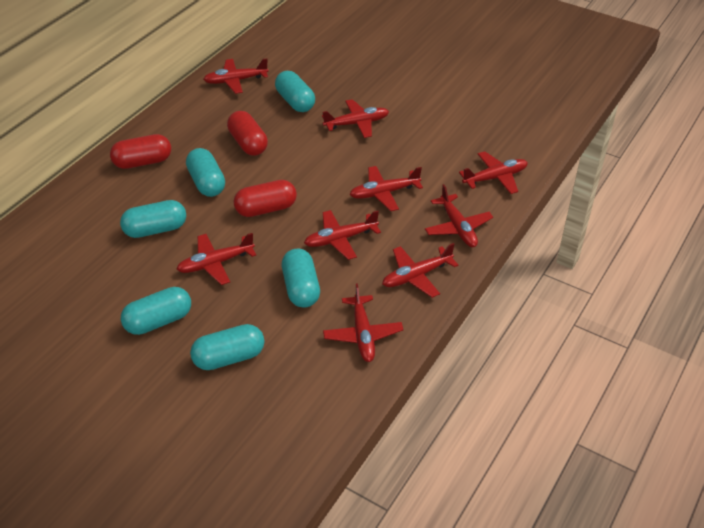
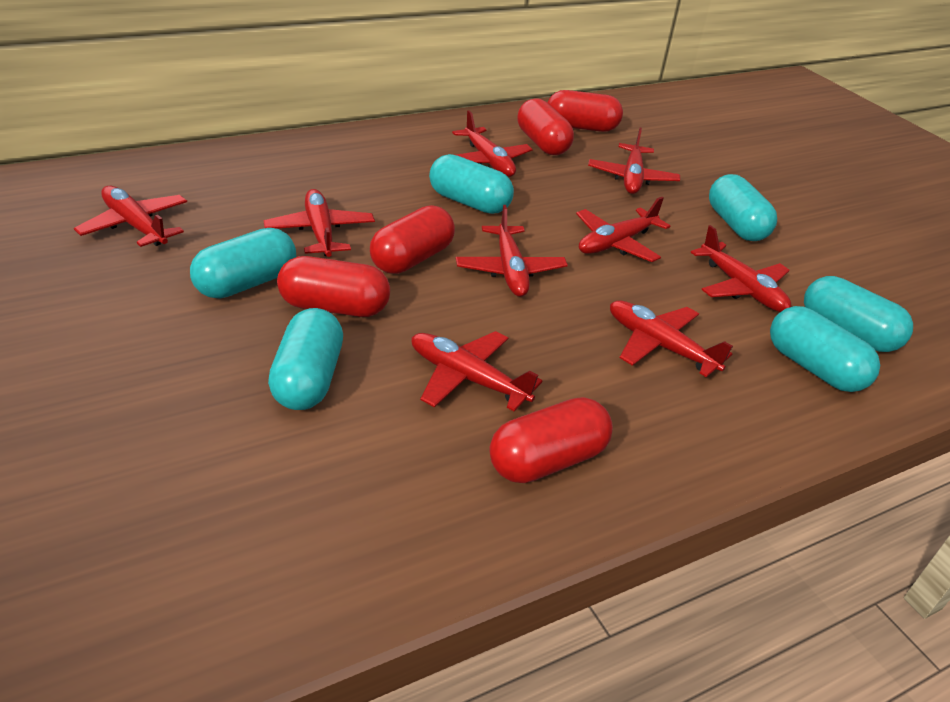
red capsule: 3 -> 5

